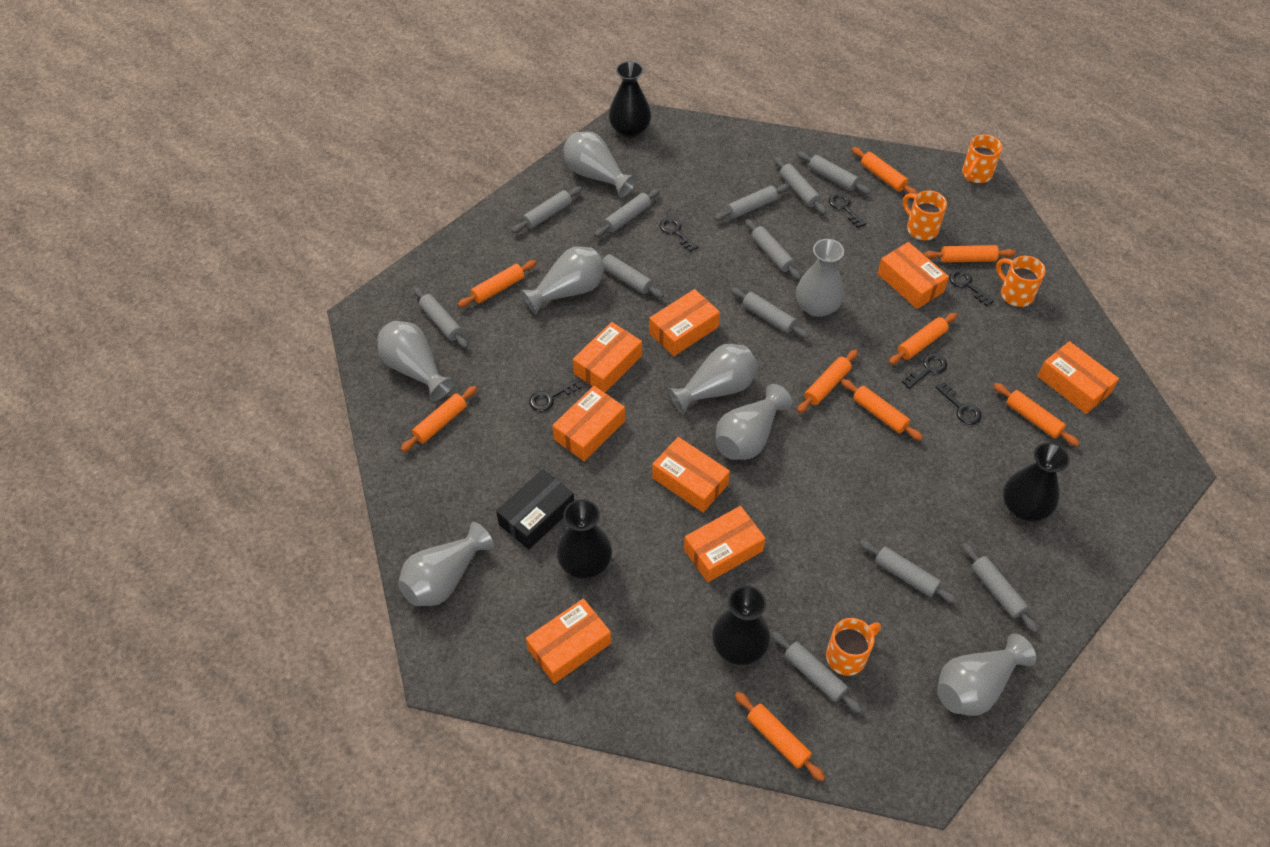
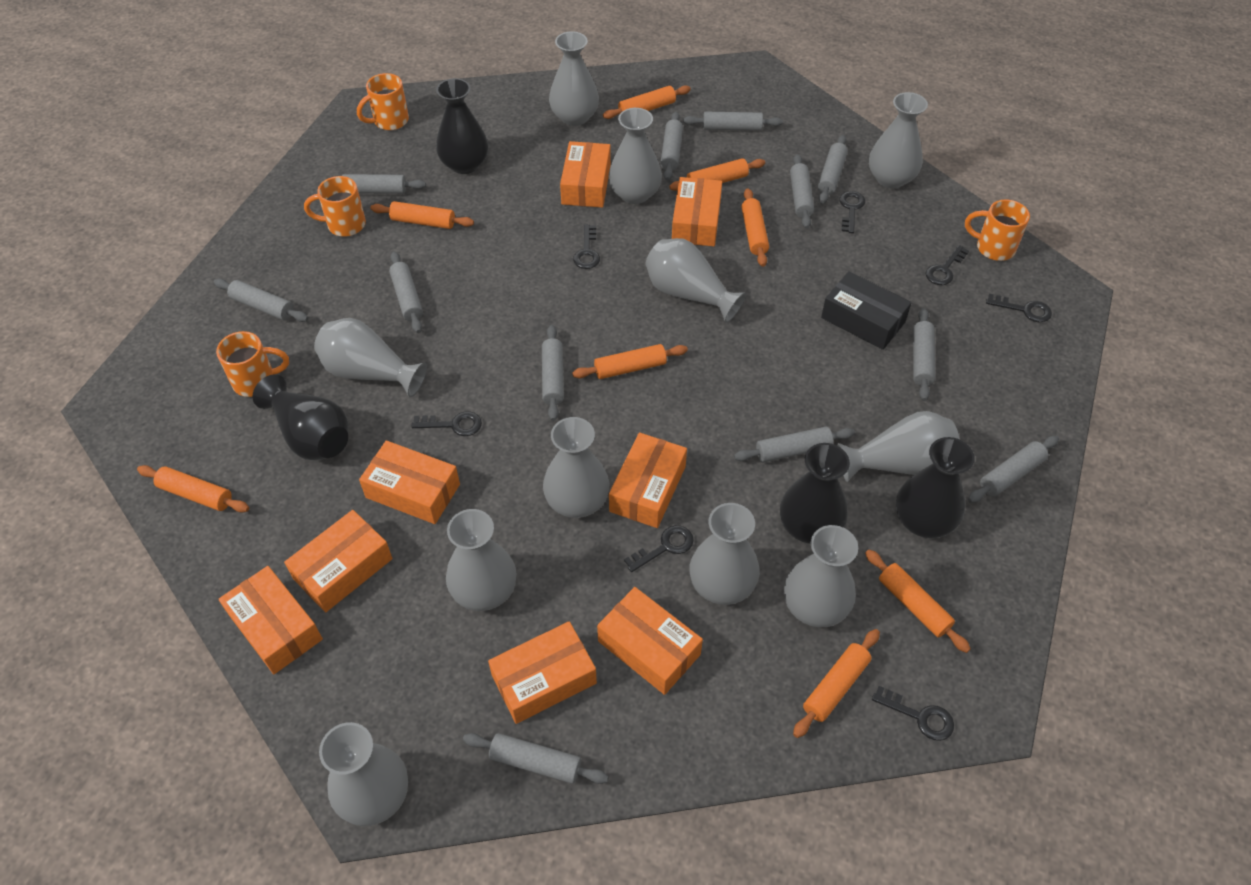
black key: 6 -> 7
grey vase: 8 -> 11
orange rolling pin: 9 -> 8

